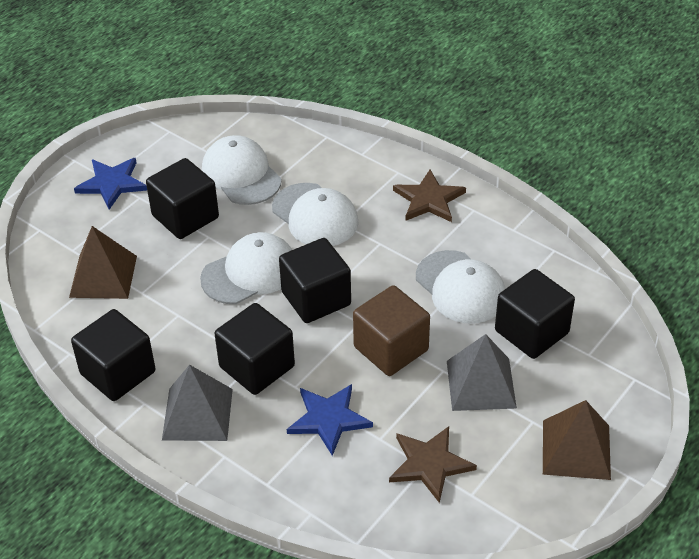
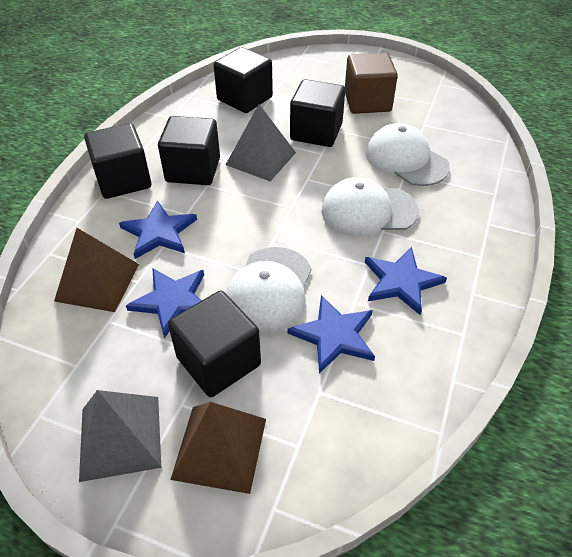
blue star: 2 -> 4
brown star: 2 -> 0
white cap: 4 -> 3

